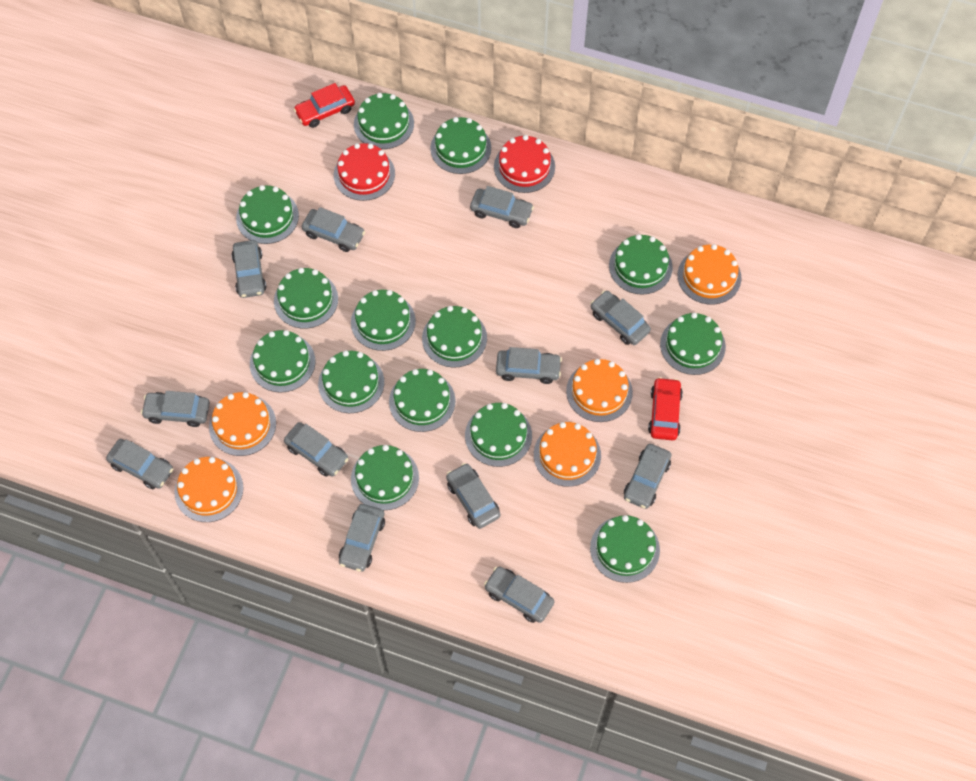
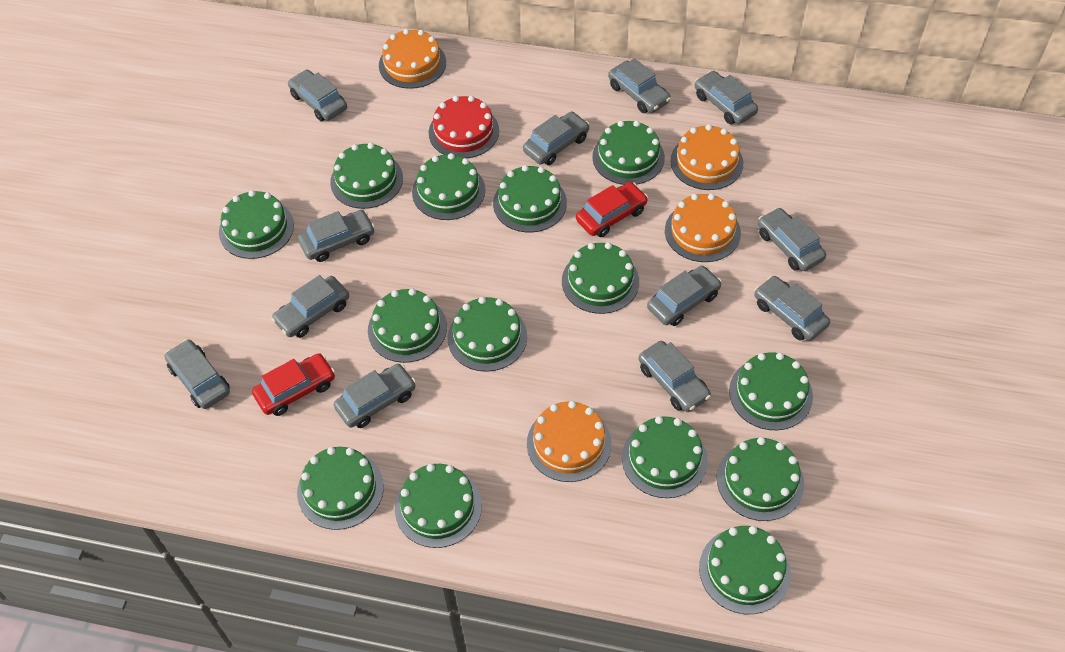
orange cake: 5 -> 4
red cake: 2 -> 1

